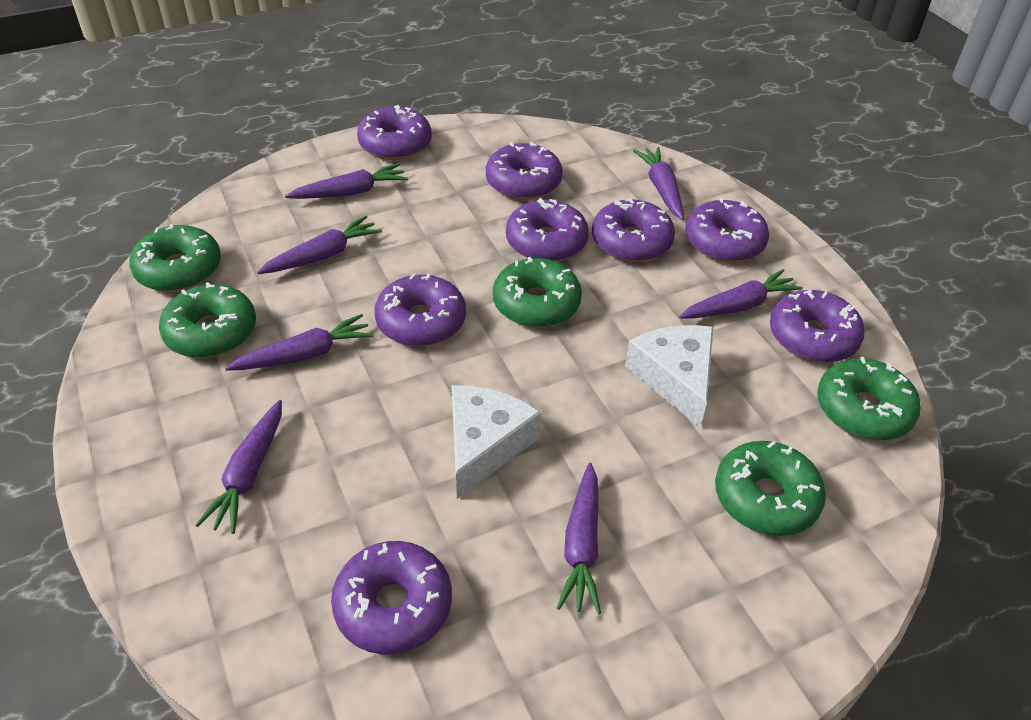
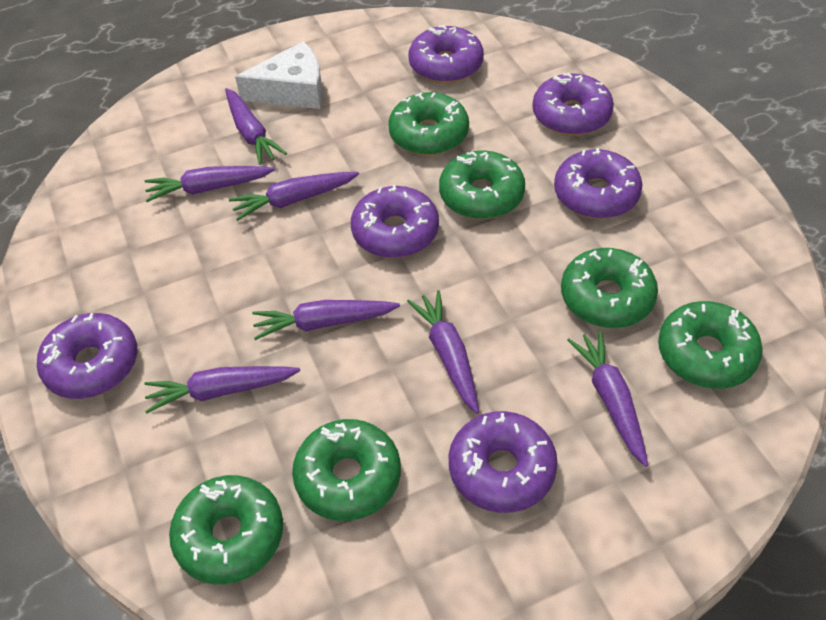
green donut: 5 -> 6
purple donut: 8 -> 6
white cheese: 2 -> 1

